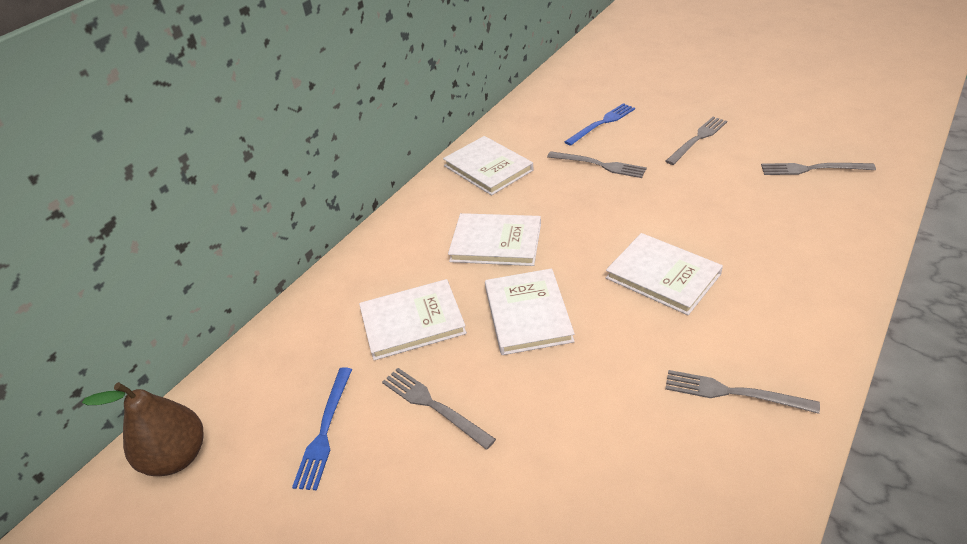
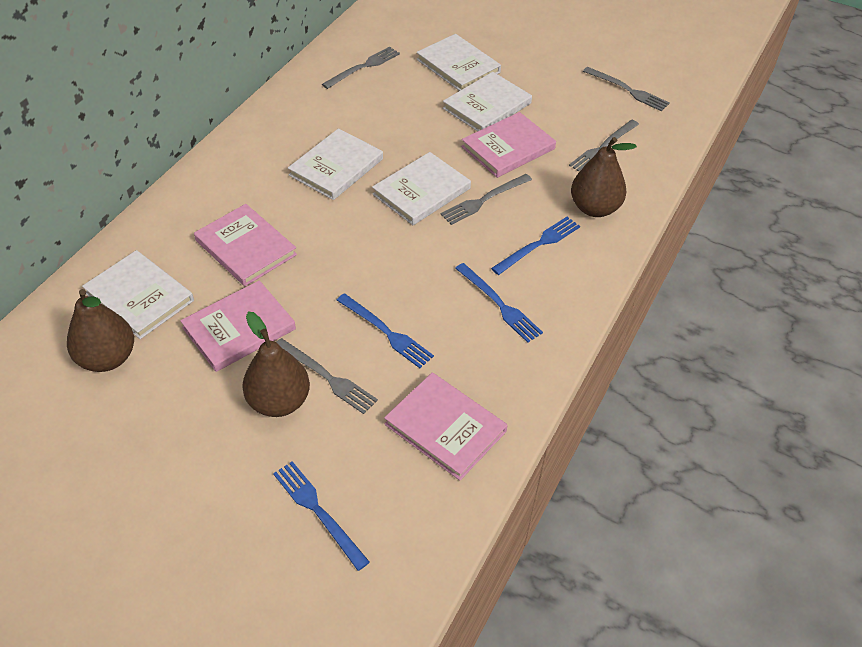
blue fork: 2 -> 4
brown pear: 1 -> 3
pink book: 0 -> 4

